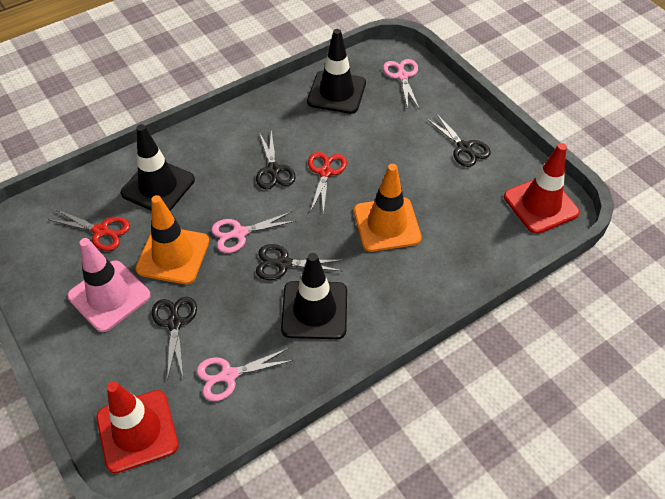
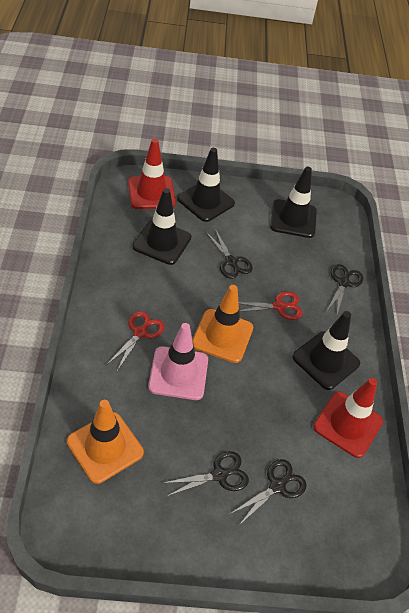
black traffic cone: 3 -> 4
pink scissors: 3 -> 0

